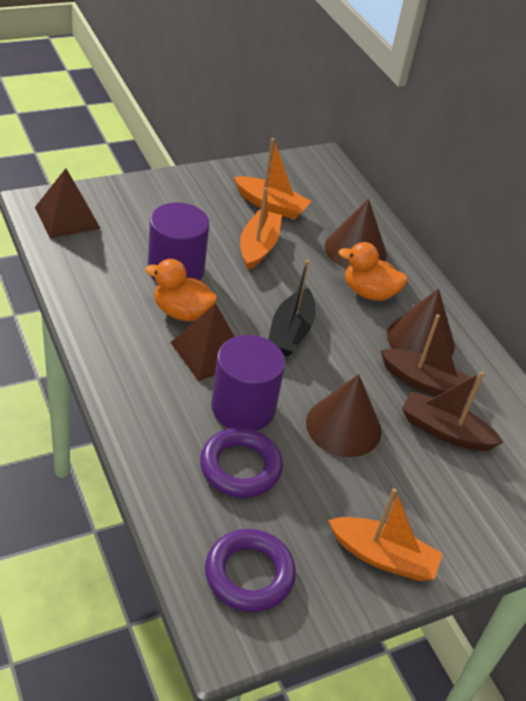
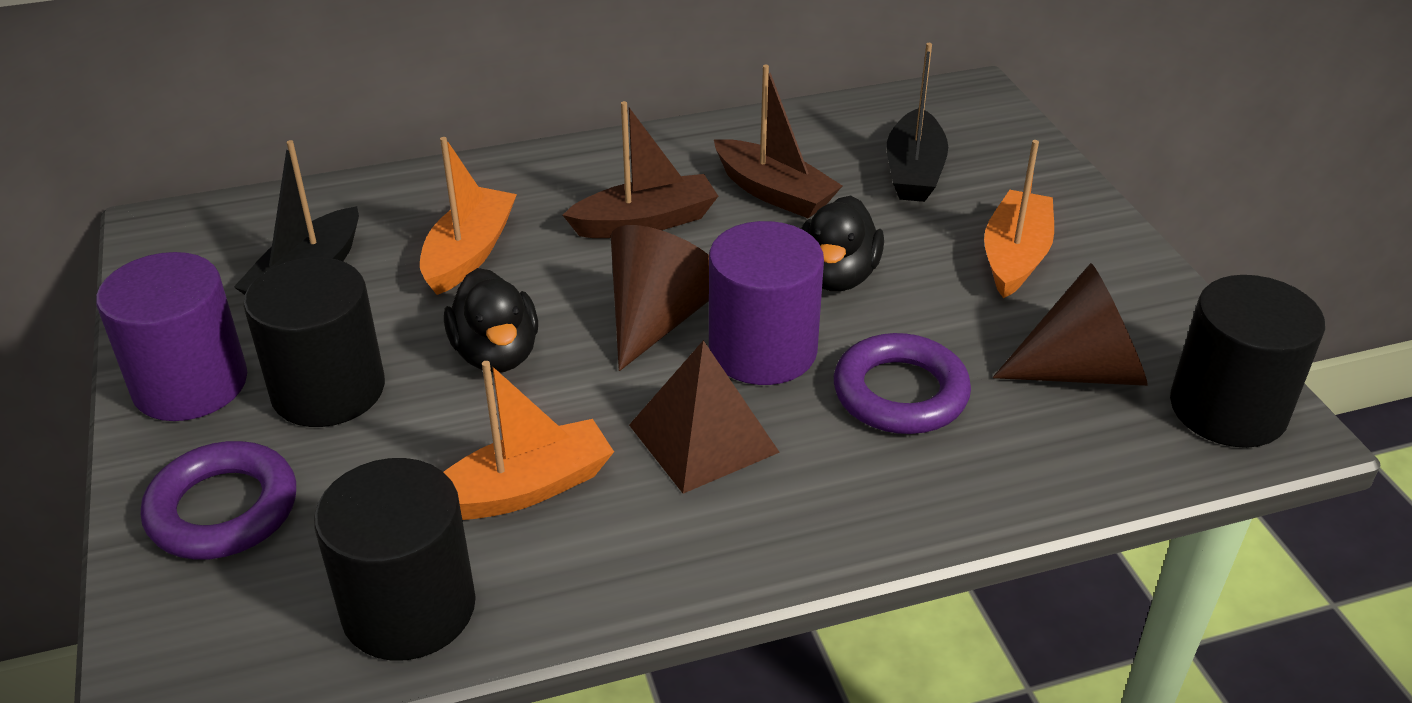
black boat: 1 -> 2
black cylinder: 0 -> 3
black duck: 0 -> 2
brown cone: 3 -> 2
brown pyramid: 2 -> 1
orange duck: 2 -> 0

